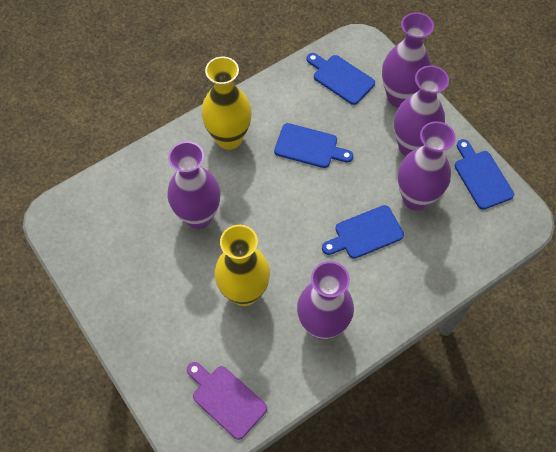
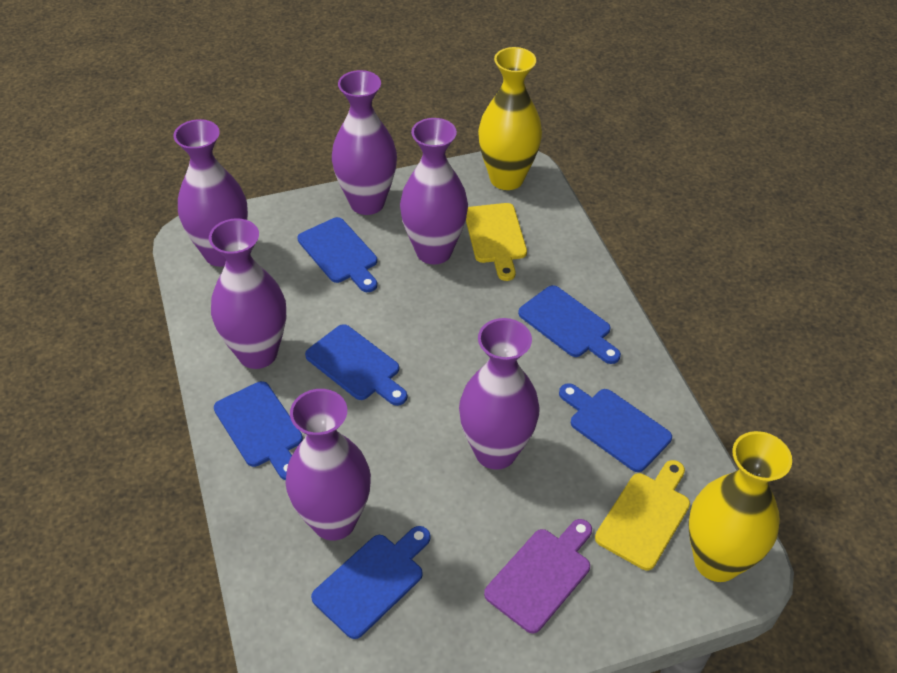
blue cutting board: 4 -> 6
purple vase: 5 -> 6
yellow cutting board: 0 -> 2

